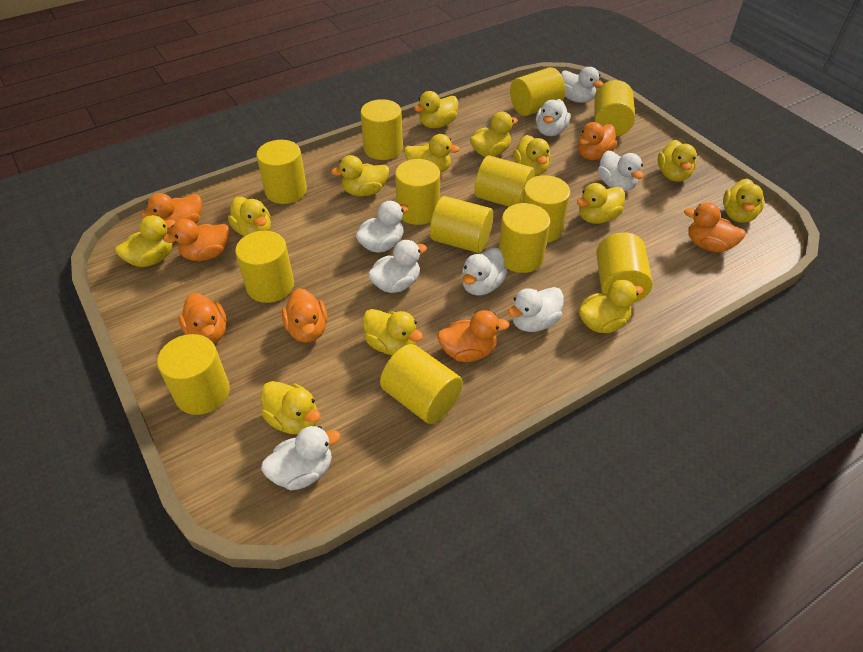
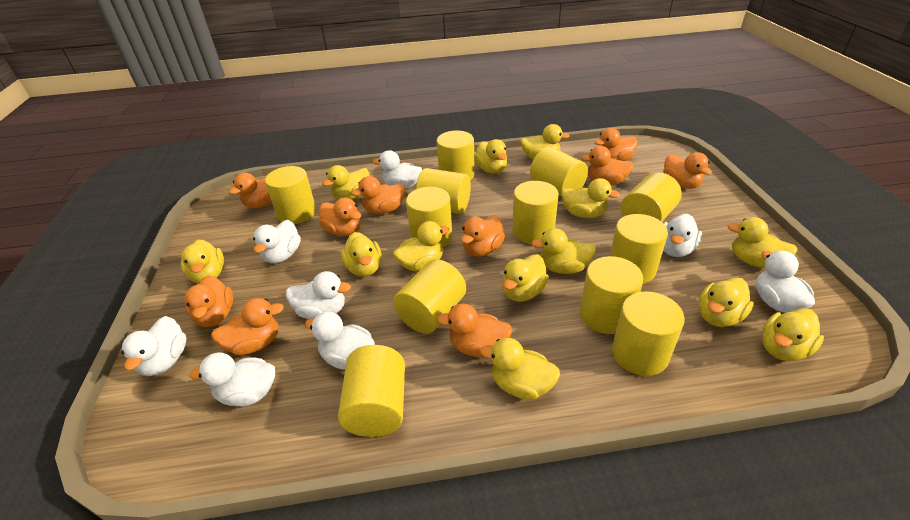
orange duck: 7 -> 10
yellow cylinder: 13 -> 12

